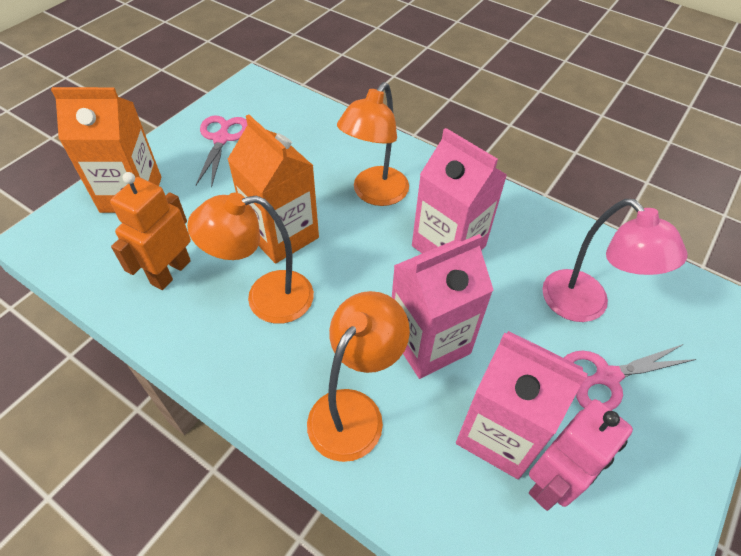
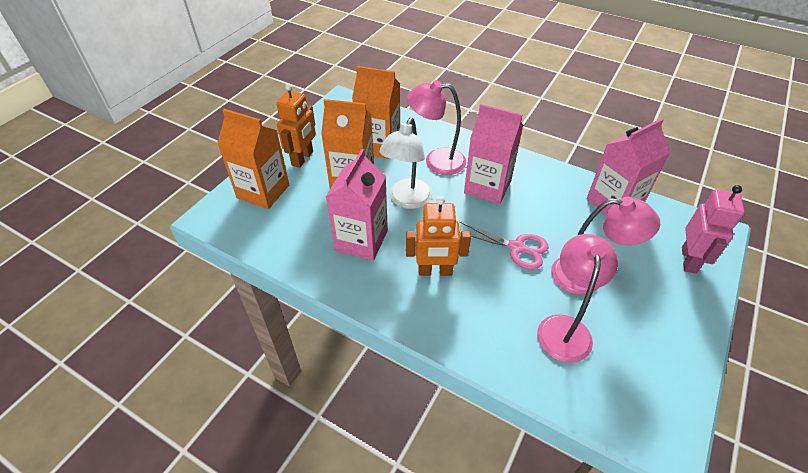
orange carton: 2 -> 3
orange lamp: 3 -> 0
orange robot: 1 -> 2
pink lamp: 1 -> 3
pink scissors: 2 -> 1
white lamp: 0 -> 1

